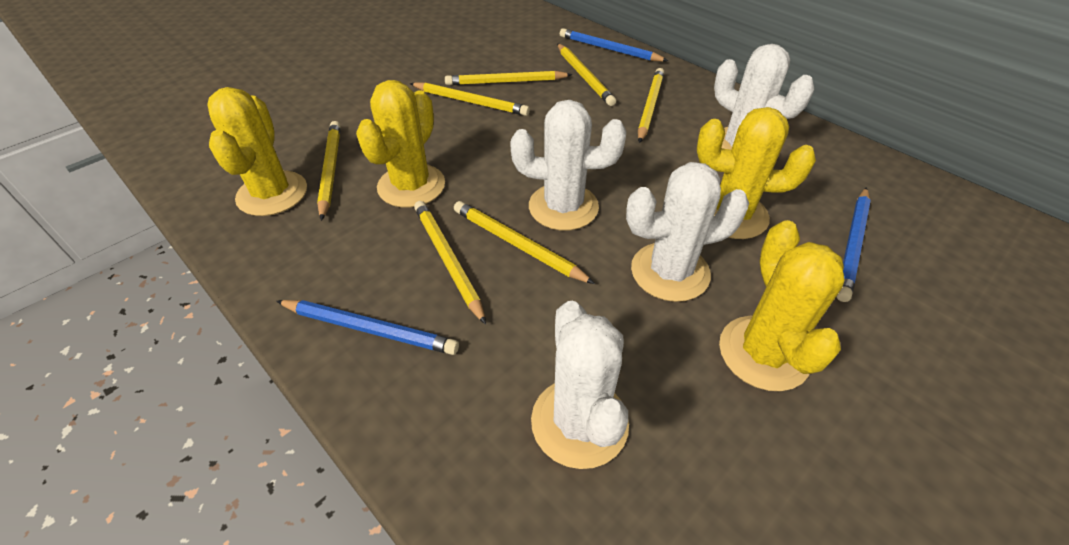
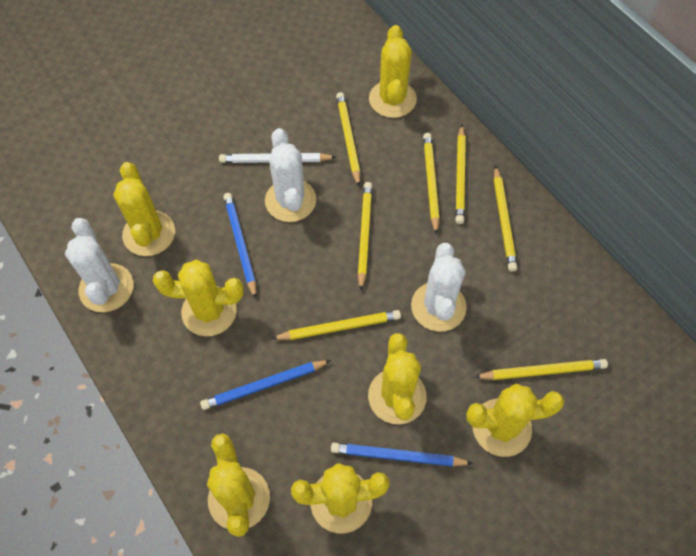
white cactus: 4 -> 3
white pencil: 0 -> 1
yellow cactus: 4 -> 7

